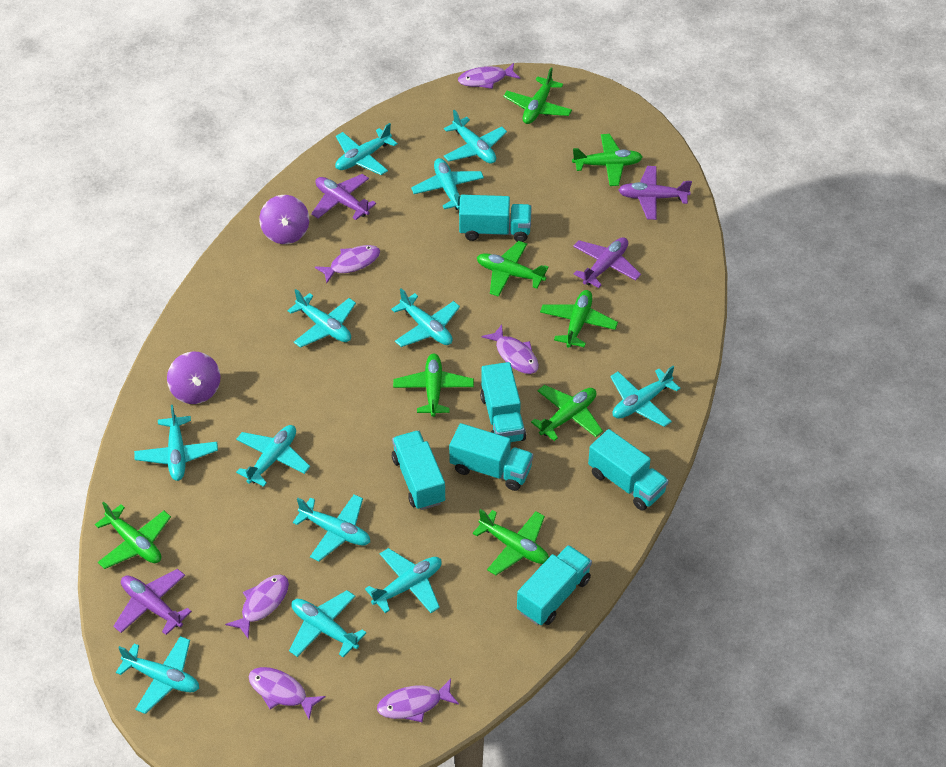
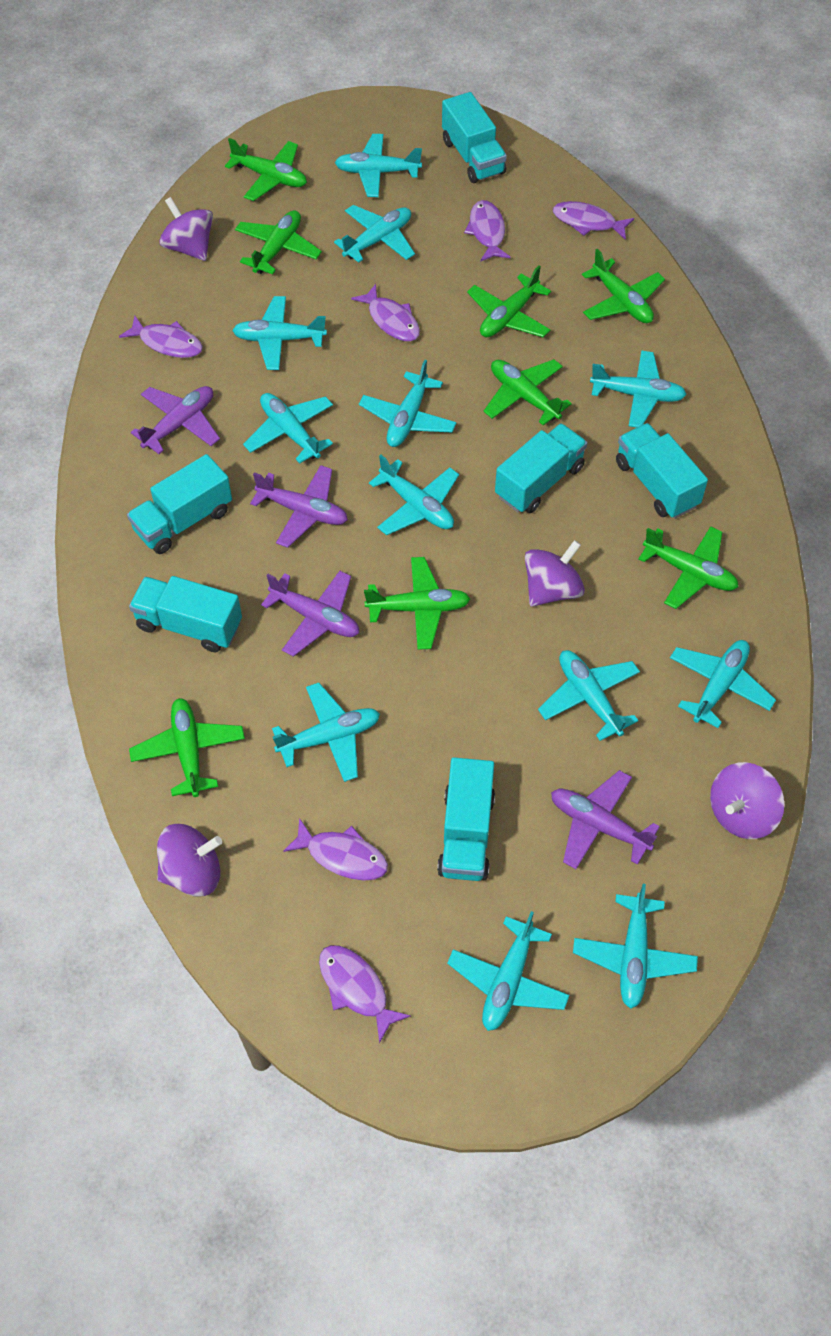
purple spinning top: 2 -> 4

